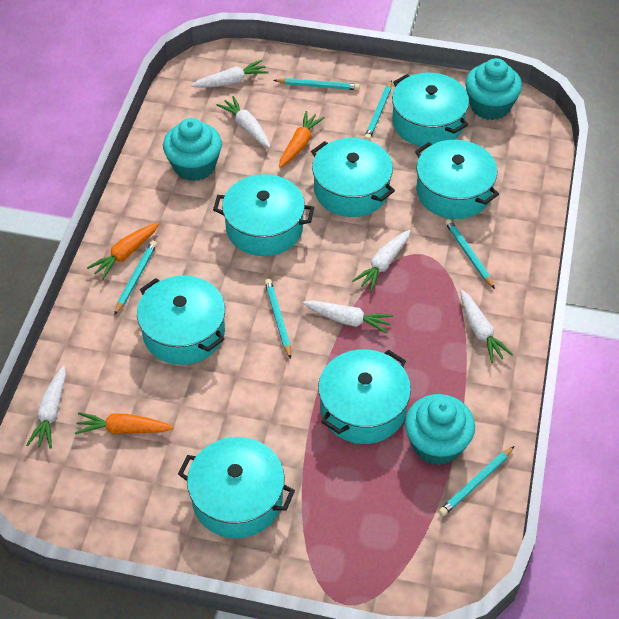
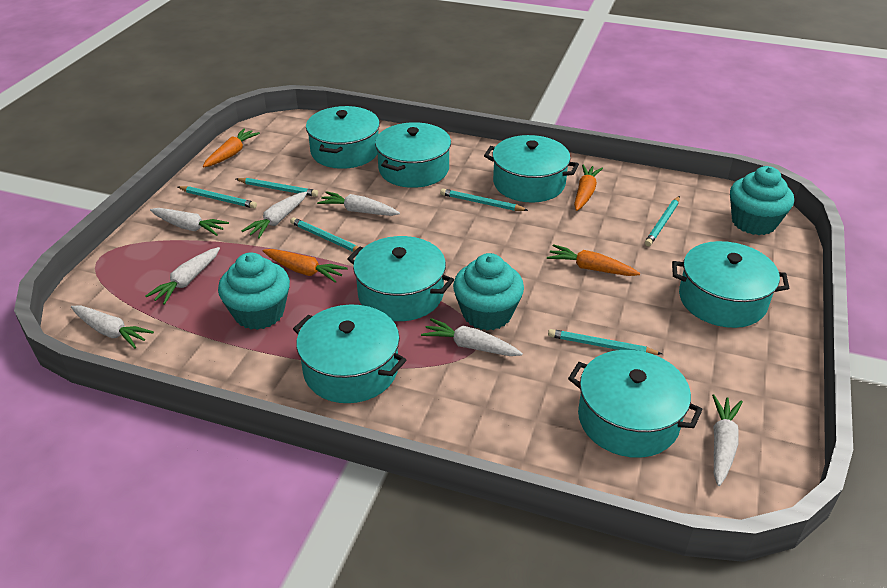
orange carrot: 3 -> 4
white carrot: 6 -> 7

